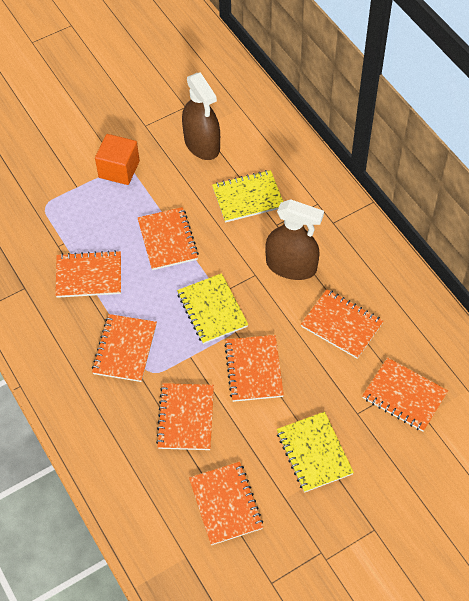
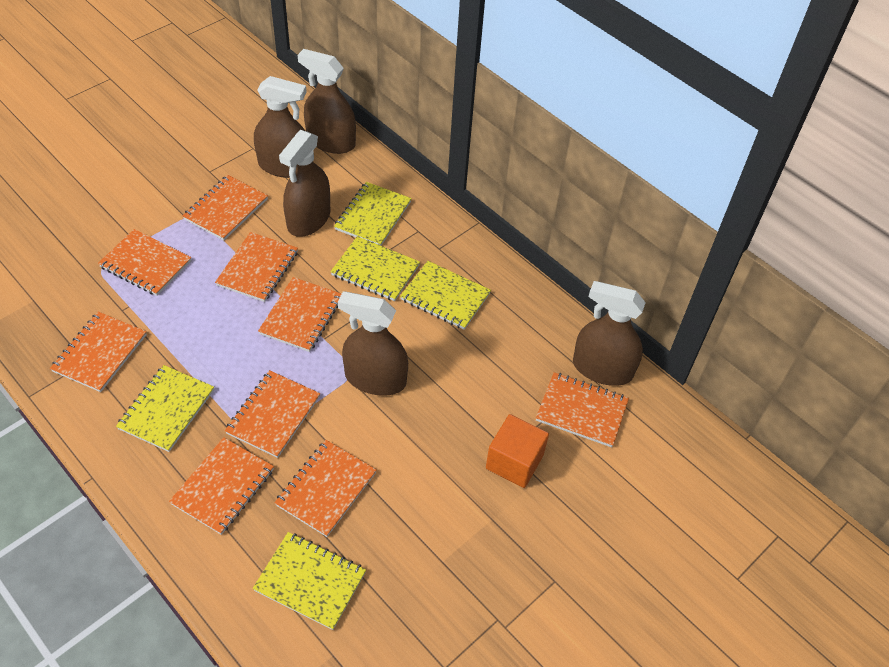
brown spray bottle: 2 -> 5
orange notebook: 8 -> 9
yellow notebook: 3 -> 5

